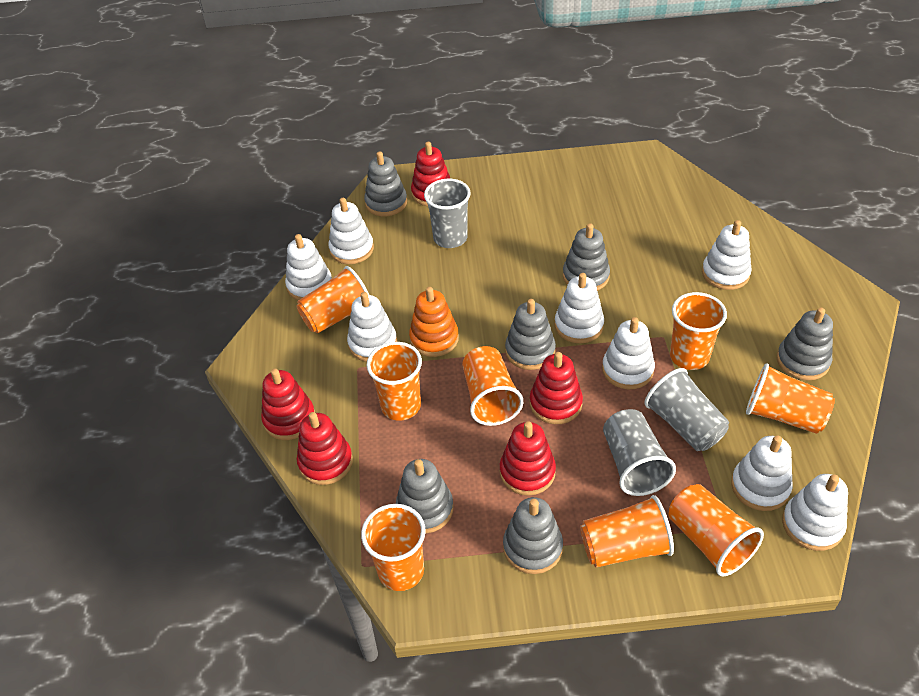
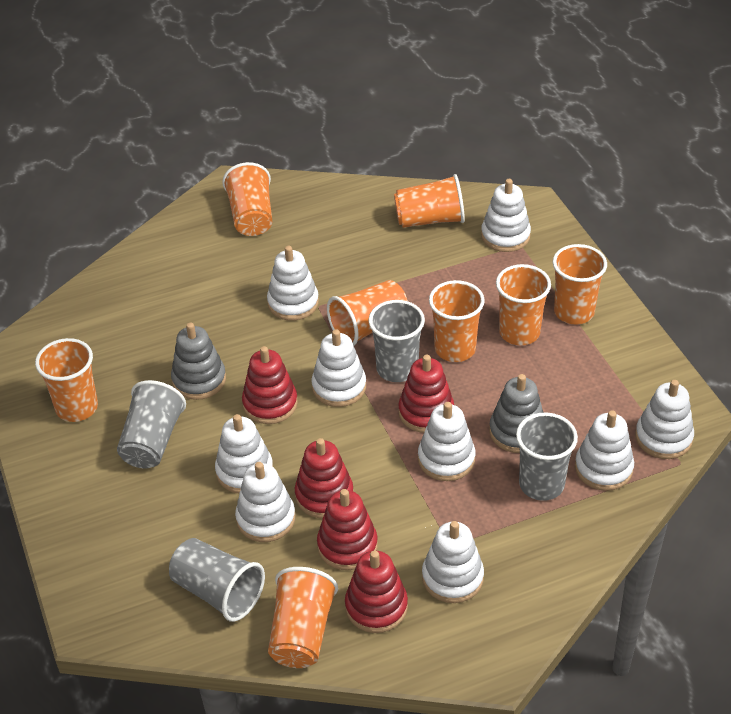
grey cup: 3 -> 4
grey stacking toy: 6 -> 2
orange stacking toy: 1 -> 0
white stacking toy: 8 -> 9

